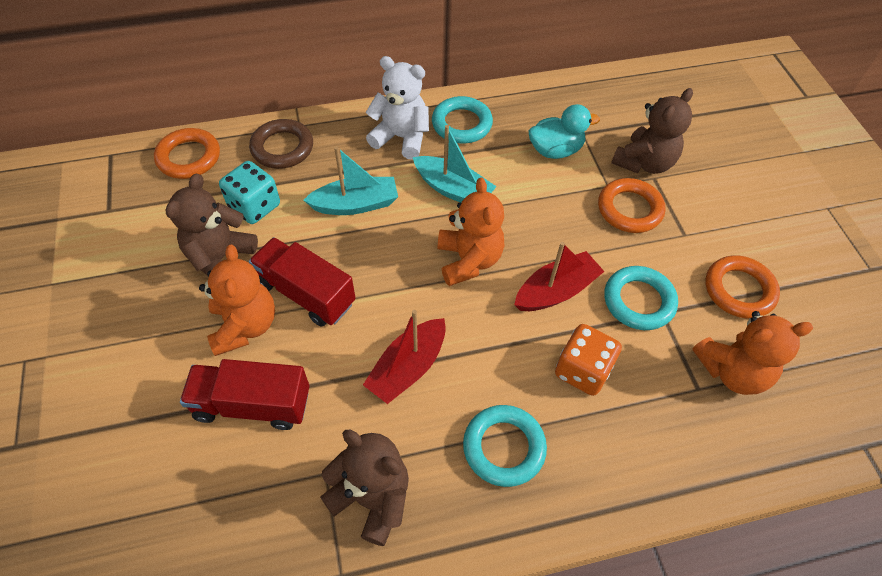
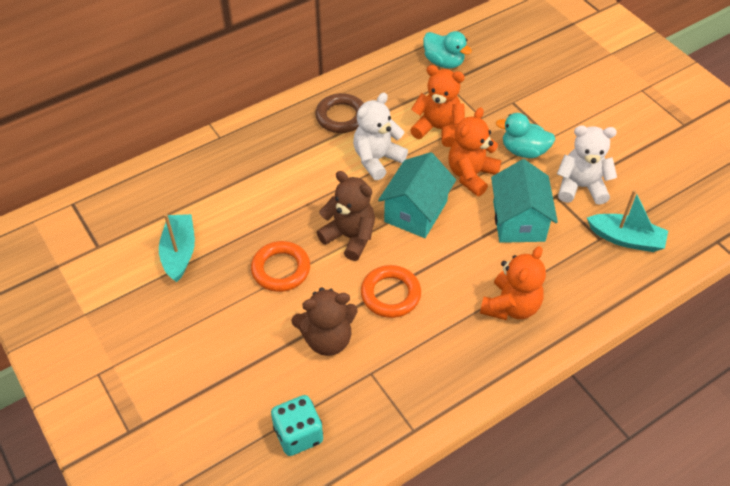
brown teddy bear: 3 -> 2
orange dice: 1 -> 0
orange ring: 3 -> 2
red boat: 2 -> 0
red truck: 2 -> 0
turquoise duck: 1 -> 2
turquoise house: 0 -> 2
turquoise ring: 3 -> 0
white teddy bear: 1 -> 2

